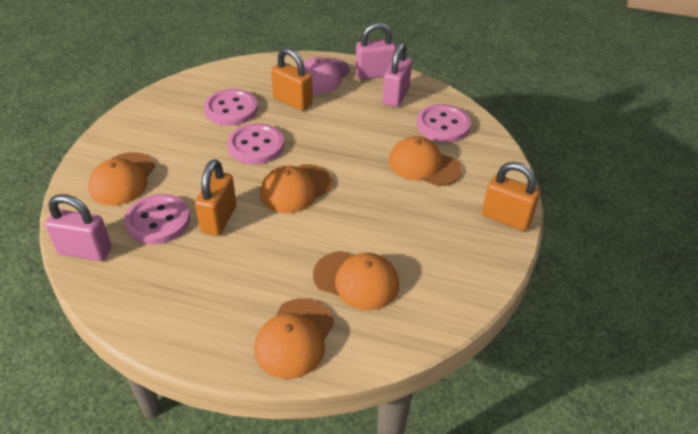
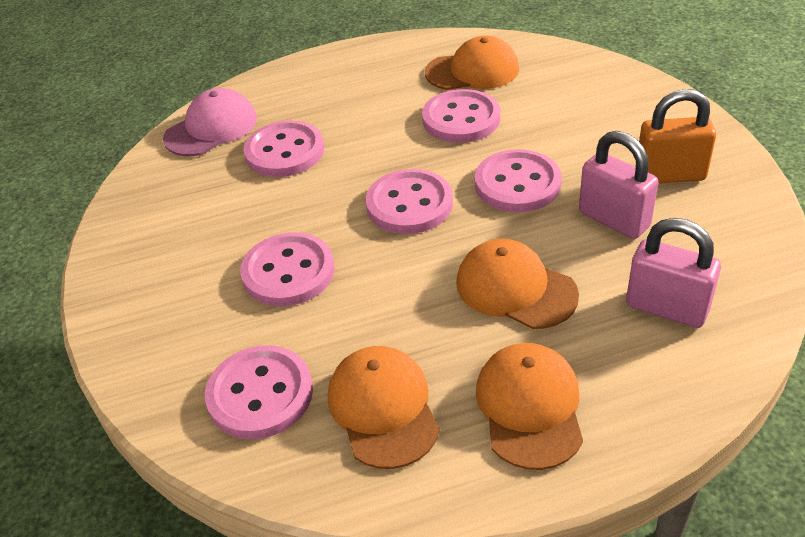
orange cap: 5 -> 4
orange padlock: 3 -> 1
pink button: 4 -> 6
pink padlock: 3 -> 2

